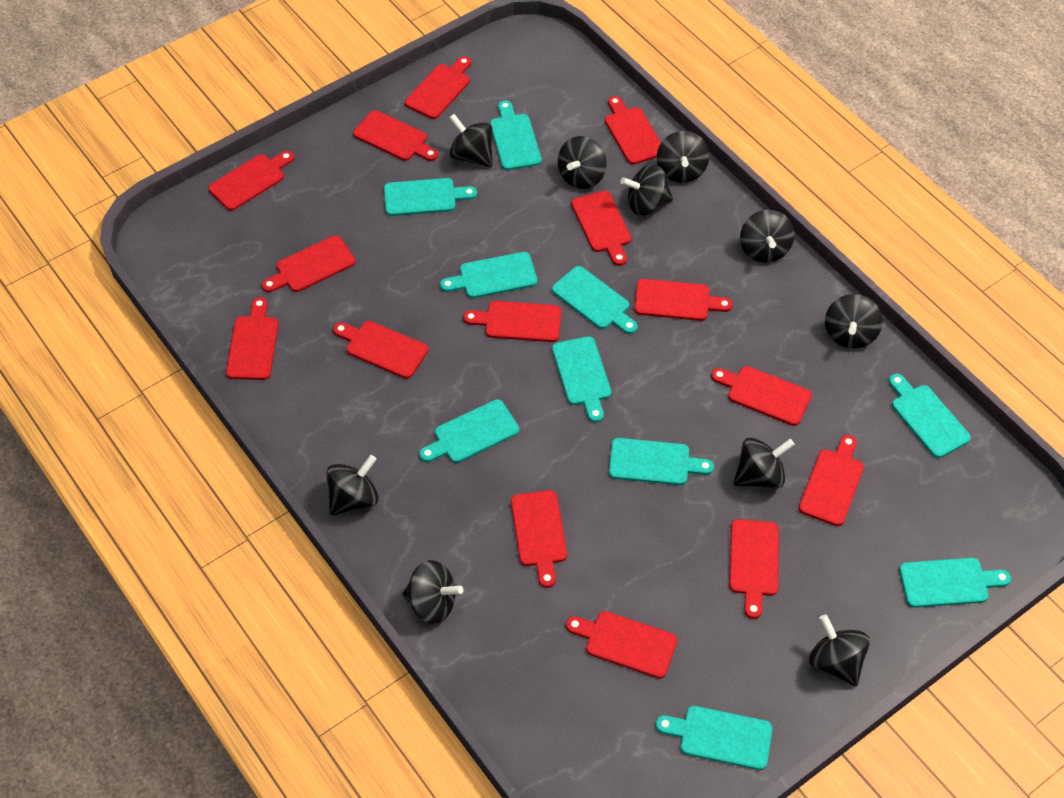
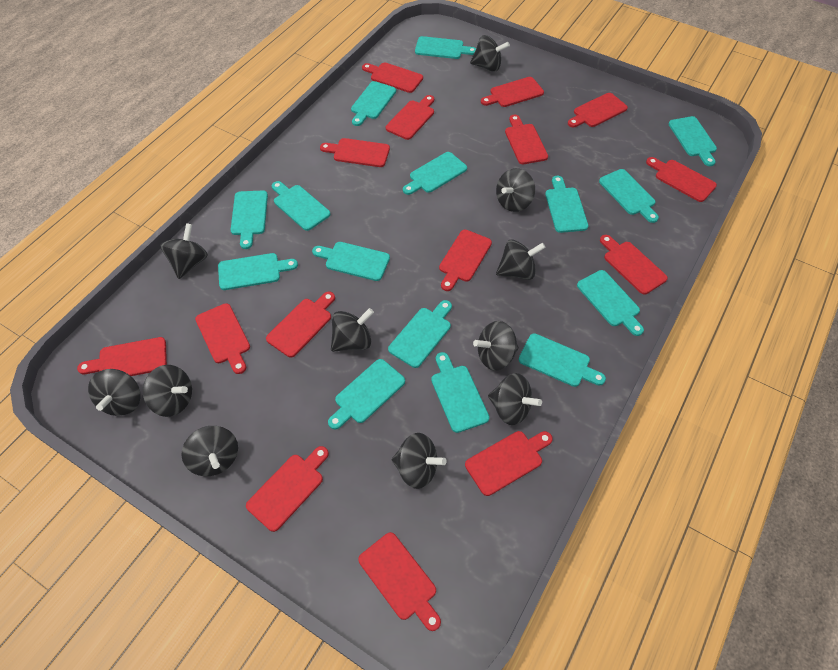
black spinning top: 10 -> 11
turquoise cutting board: 10 -> 15

